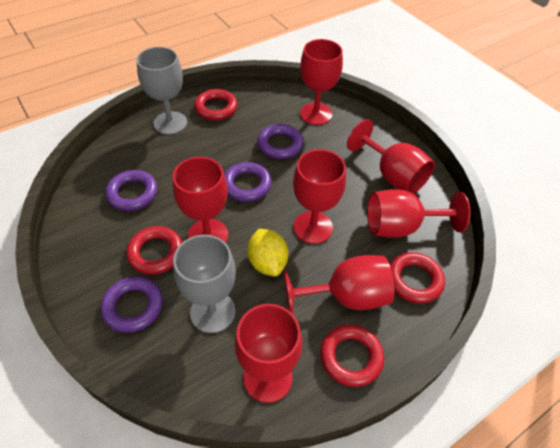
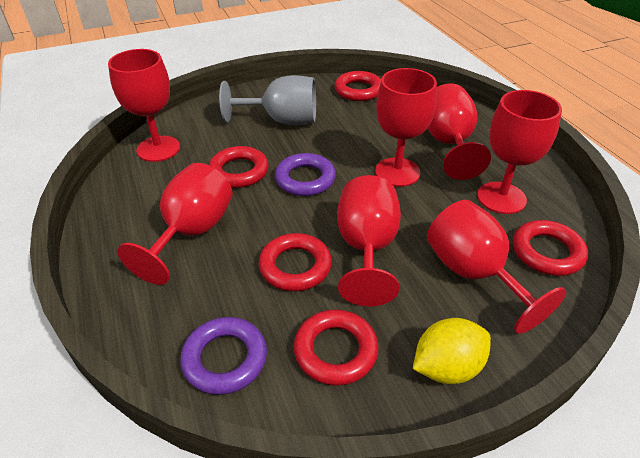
grey goblet: 2 -> 1
purple ring: 4 -> 2
red ring: 4 -> 5

